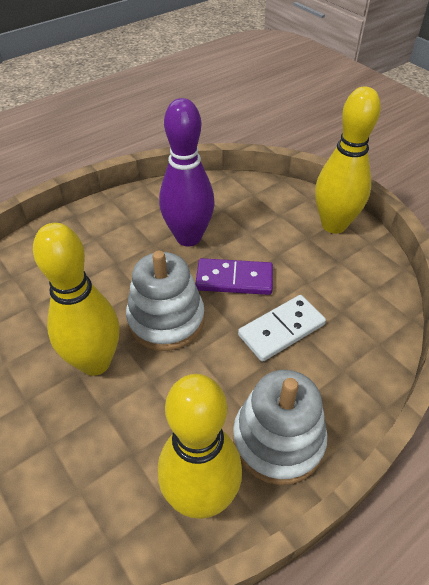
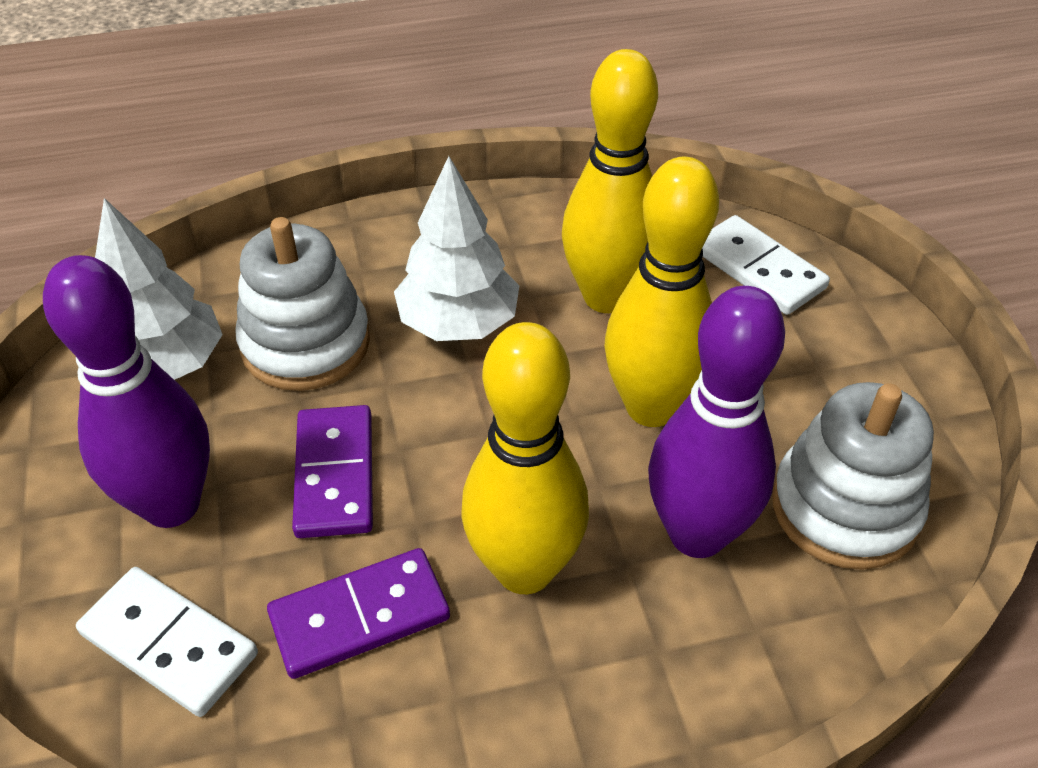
purple bowling pin: 1 -> 2
purple domino: 1 -> 2
white domino: 1 -> 2
white tree: 0 -> 2

